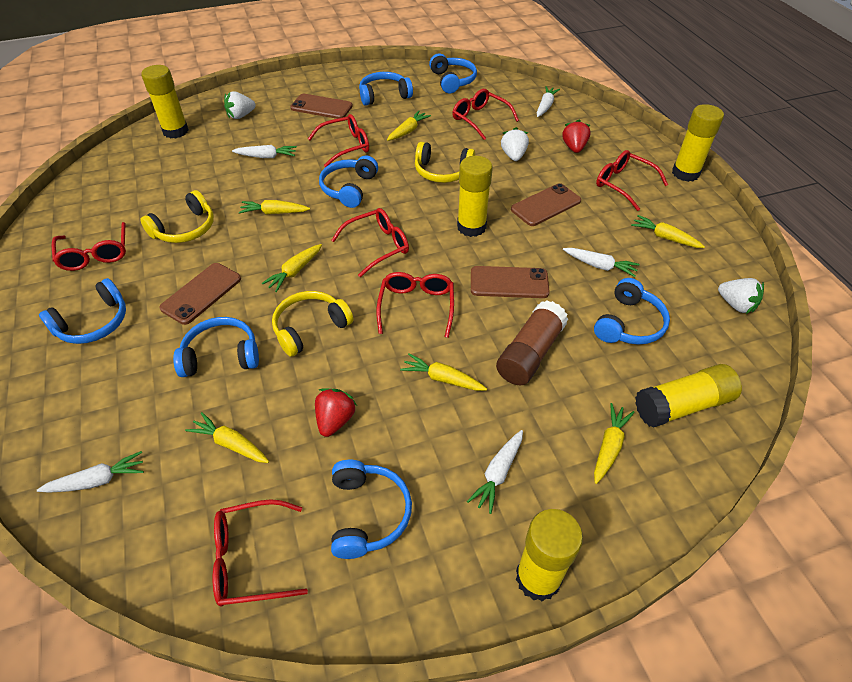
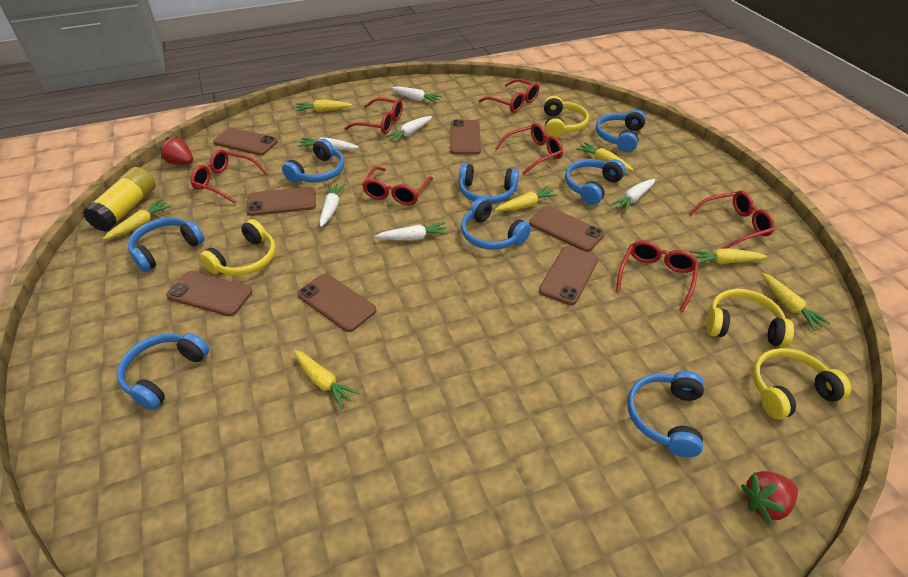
blue headphones: 7 -> 8
brown glue stick: 1 -> 0
brown phone: 4 -> 7
white carrot: 5 -> 6
white strawberry: 3 -> 0
yellow glue stick: 5 -> 1
yellow headphones: 3 -> 4

